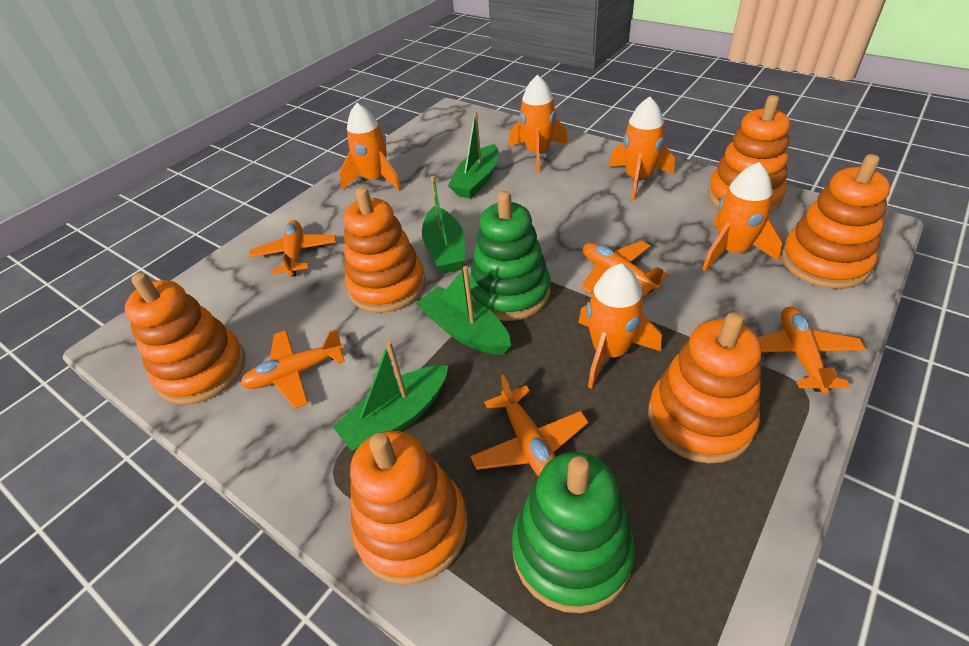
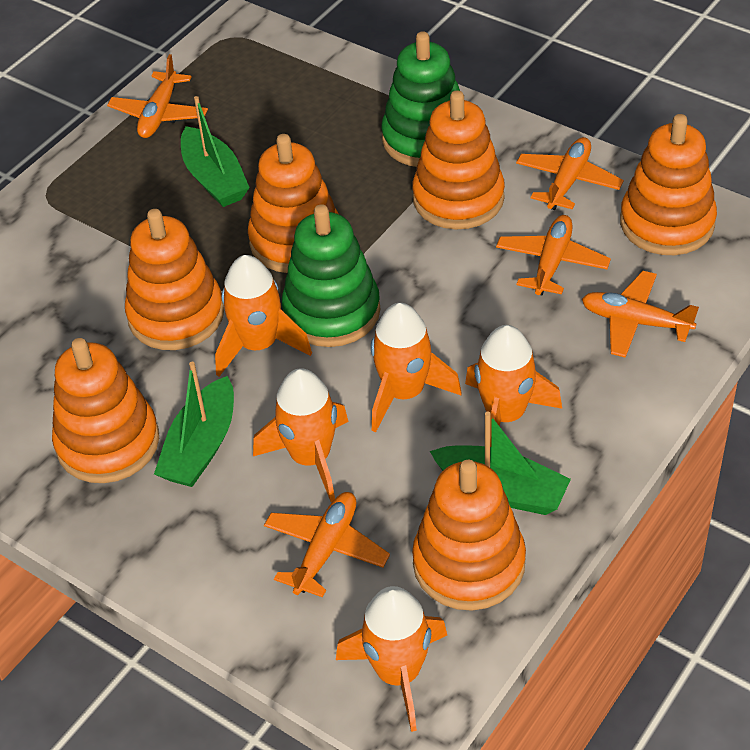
green boat: 4 -> 3

